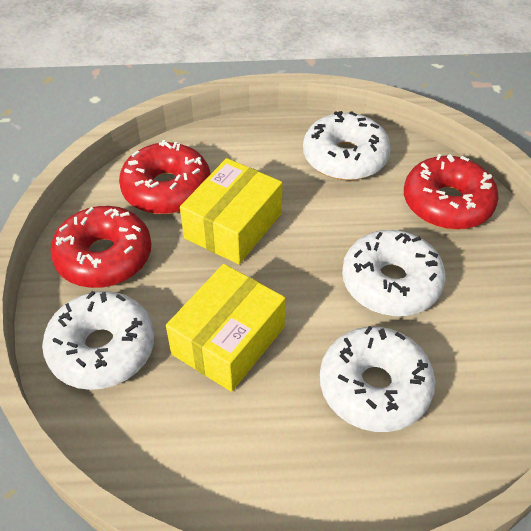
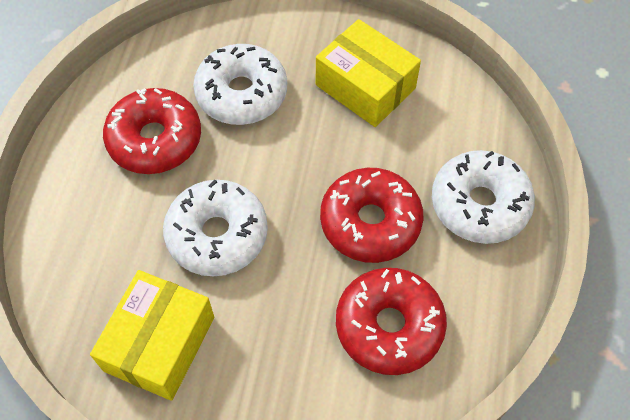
white donut: 4 -> 3

